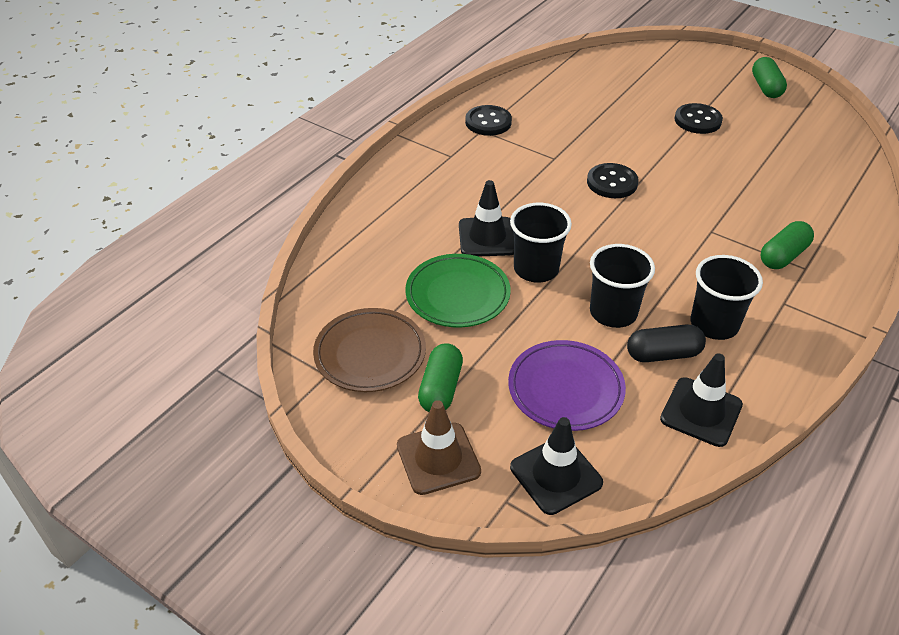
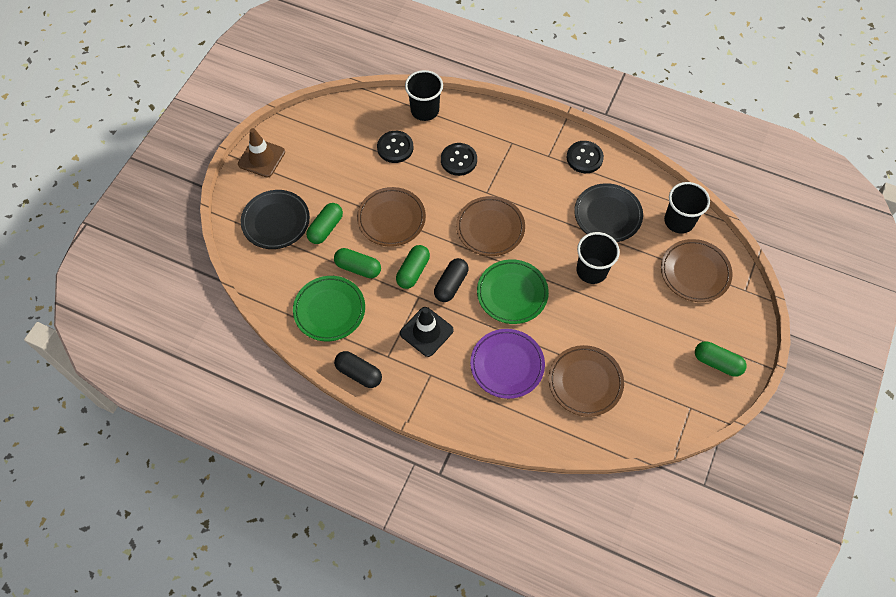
black capsule: 1 -> 2
black plate: 0 -> 2
black traffic cone: 3 -> 1
brown plate: 1 -> 4
green capsule: 3 -> 4
green plate: 1 -> 2

